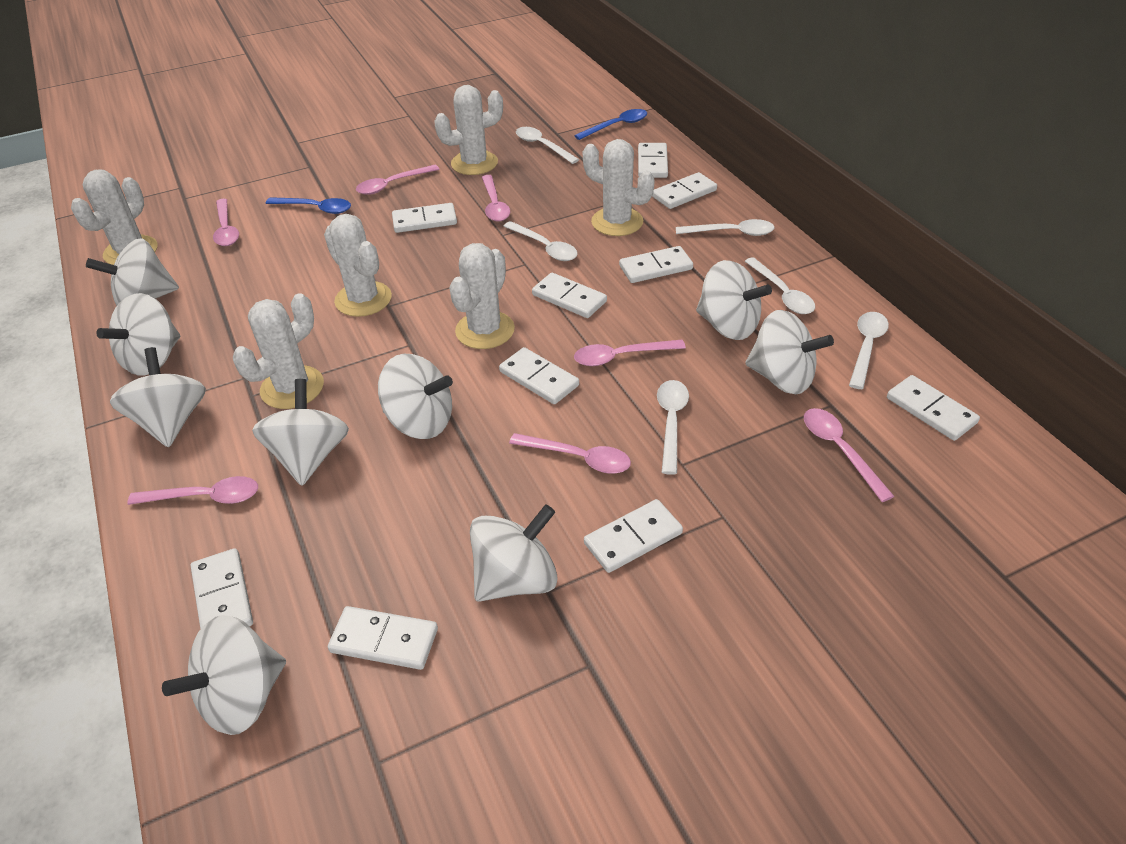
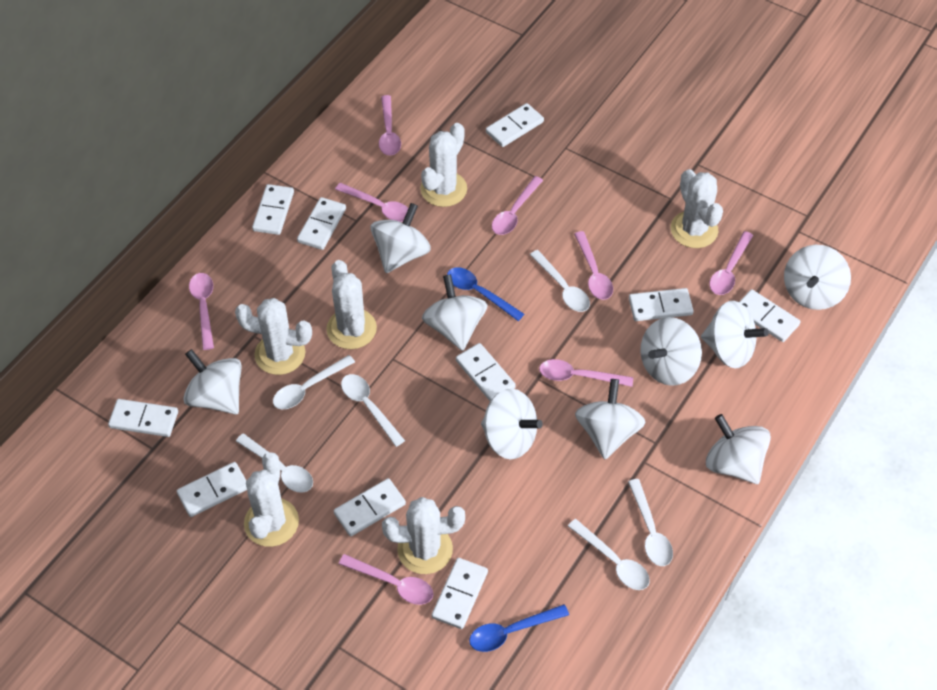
pink spoon: 7 -> 8

